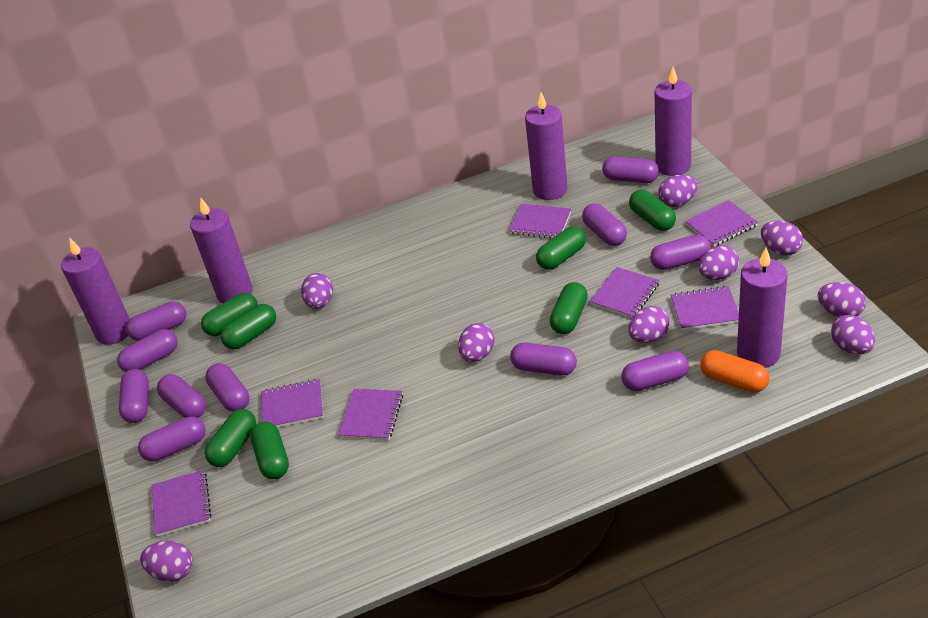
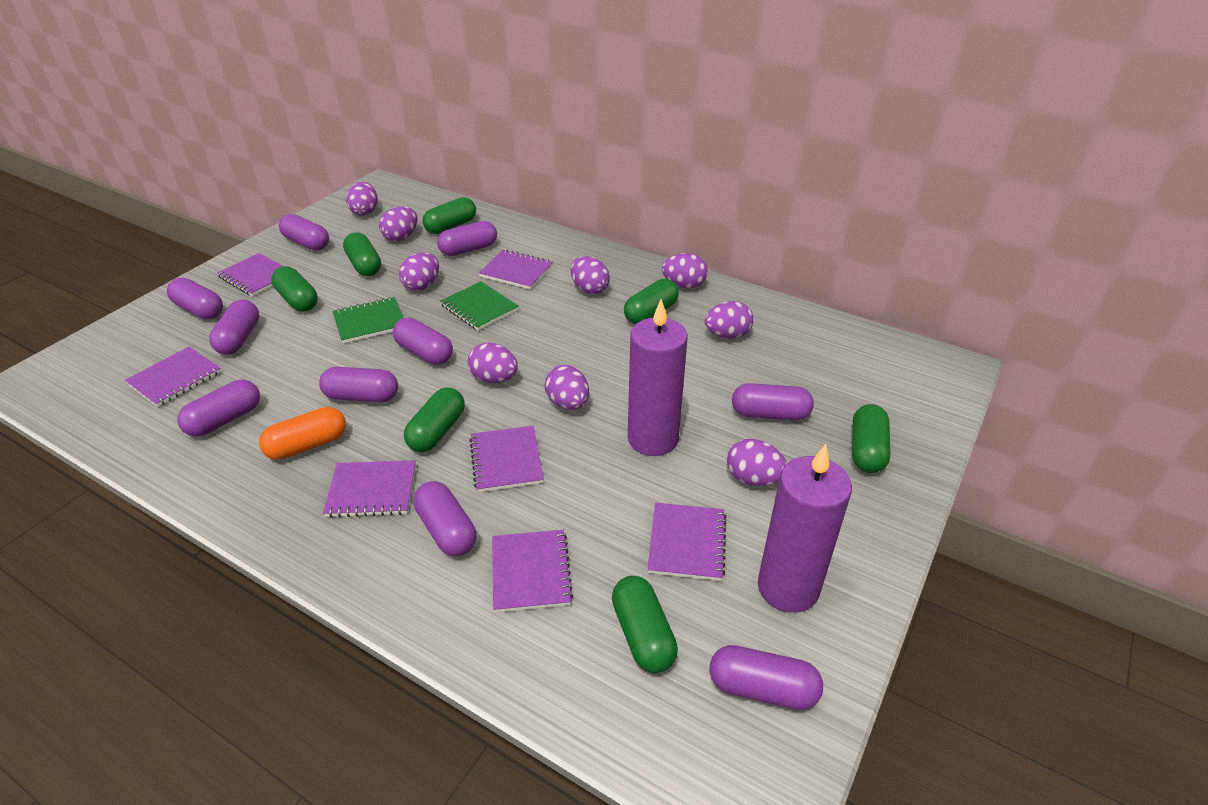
green notebook: 0 -> 2
purple candle: 5 -> 2
purple capsule: 11 -> 10

